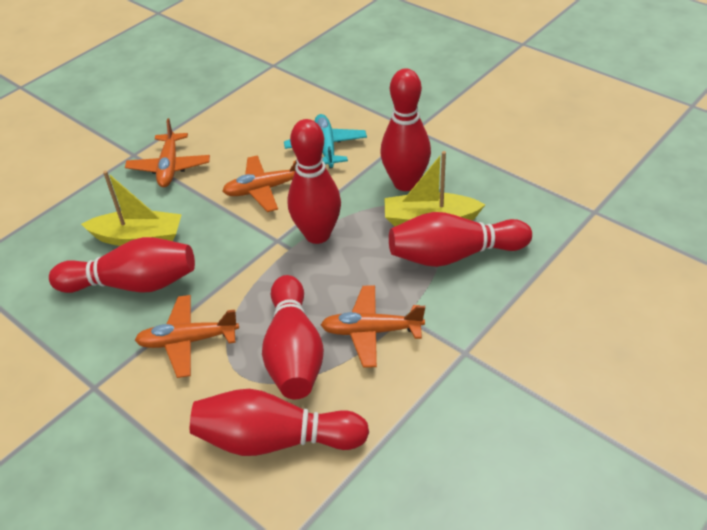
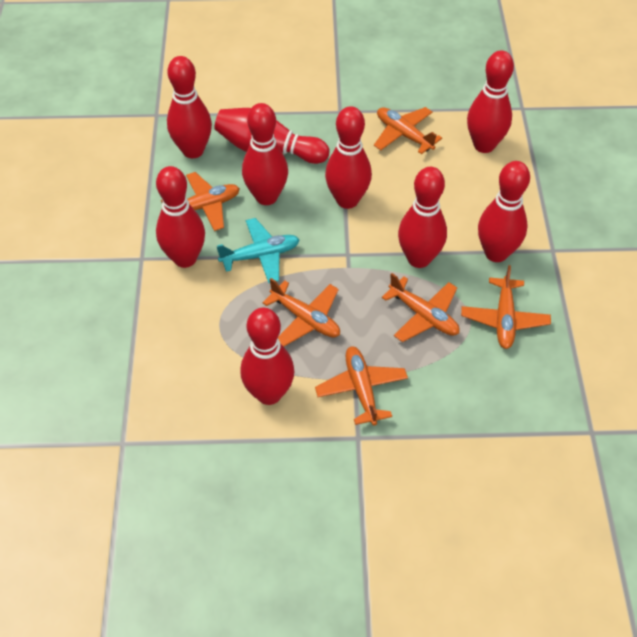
orange plane: 4 -> 6
red bowling pin: 6 -> 9
yellow boat: 2 -> 0

